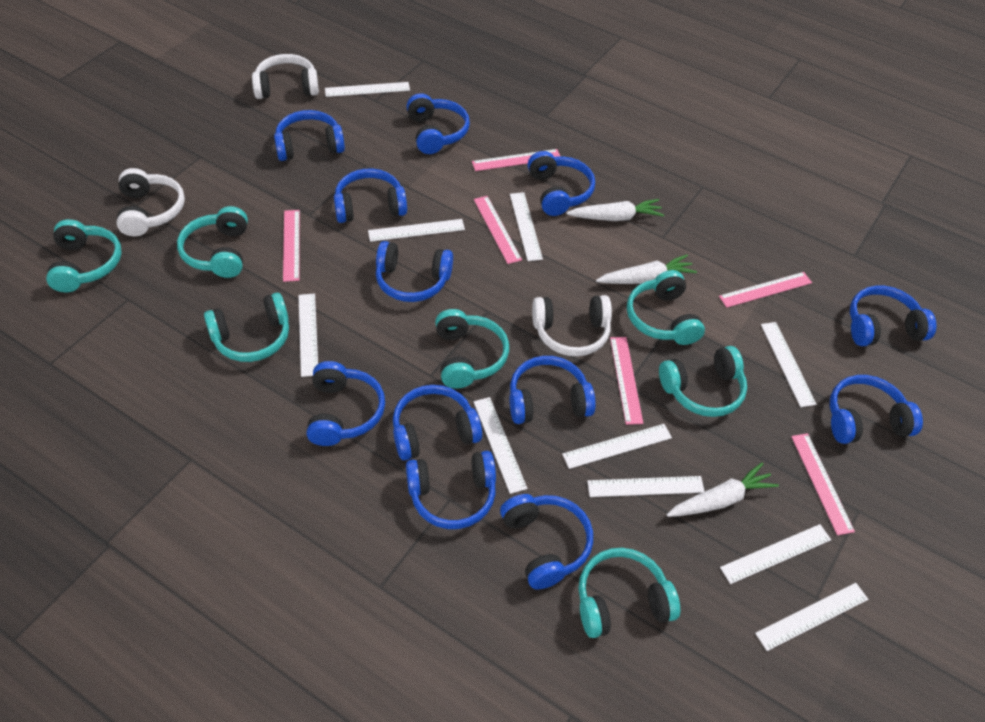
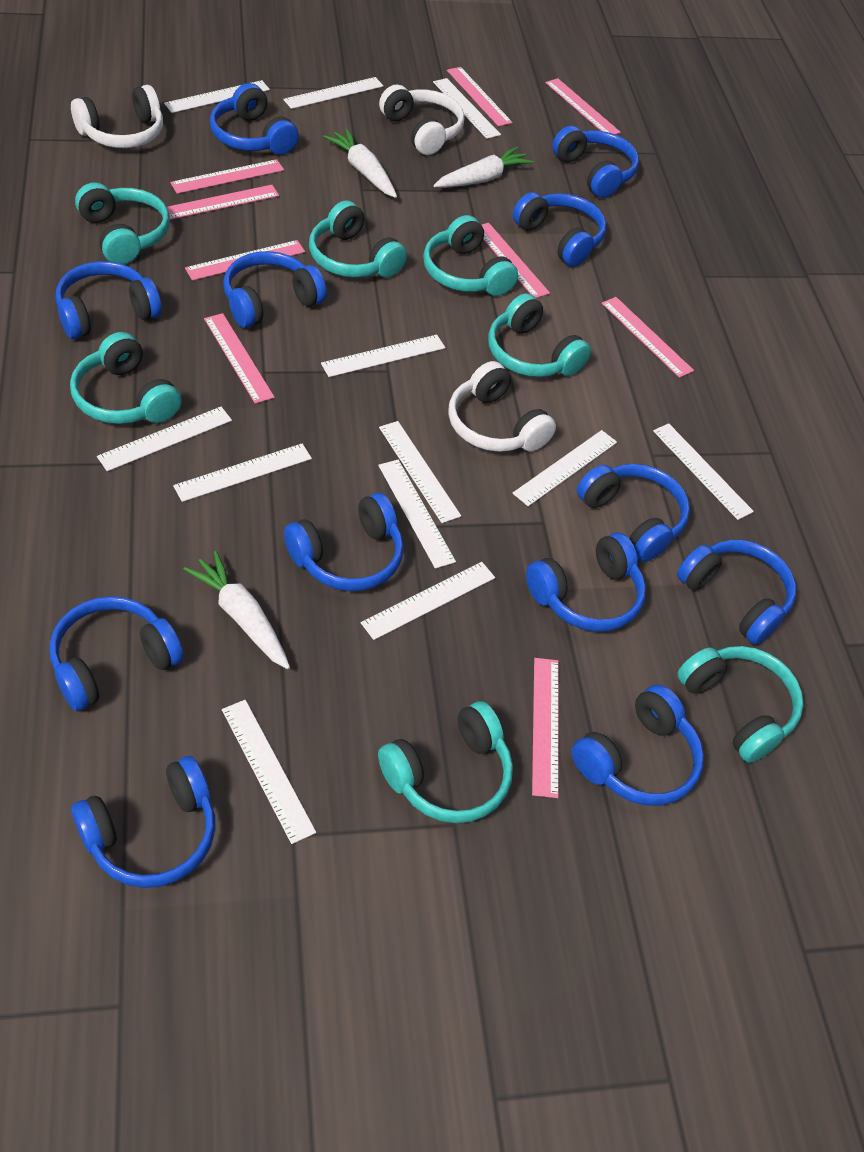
pink ruler: 6 -> 9
white ruler: 10 -> 12

